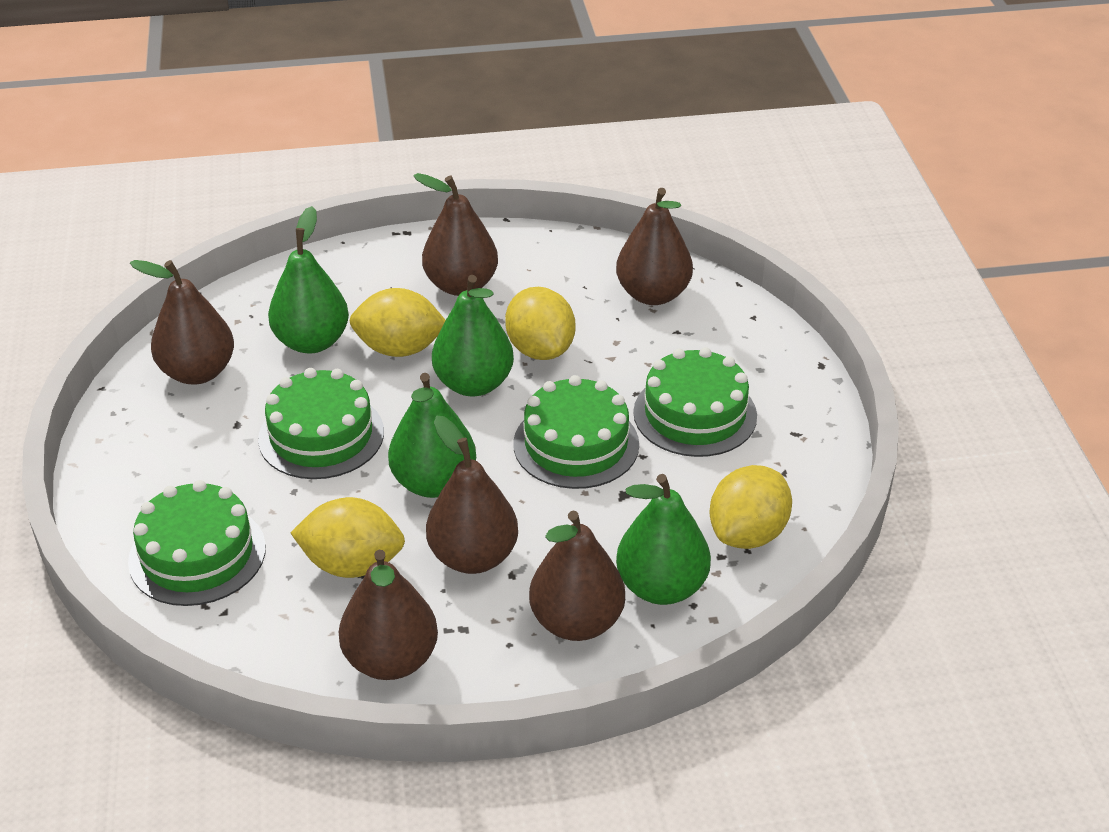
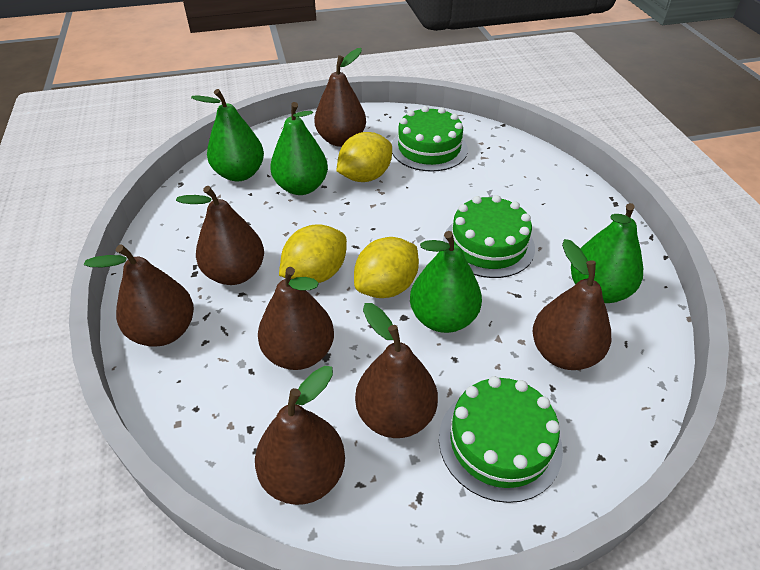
brown pear: 6 -> 7
green cake: 4 -> 3
yellow lemon: 4 -> 3

